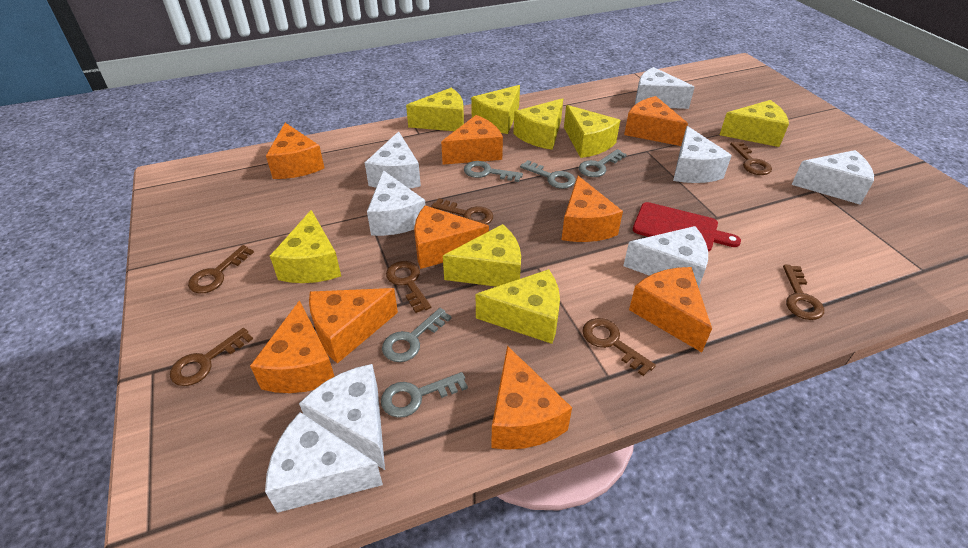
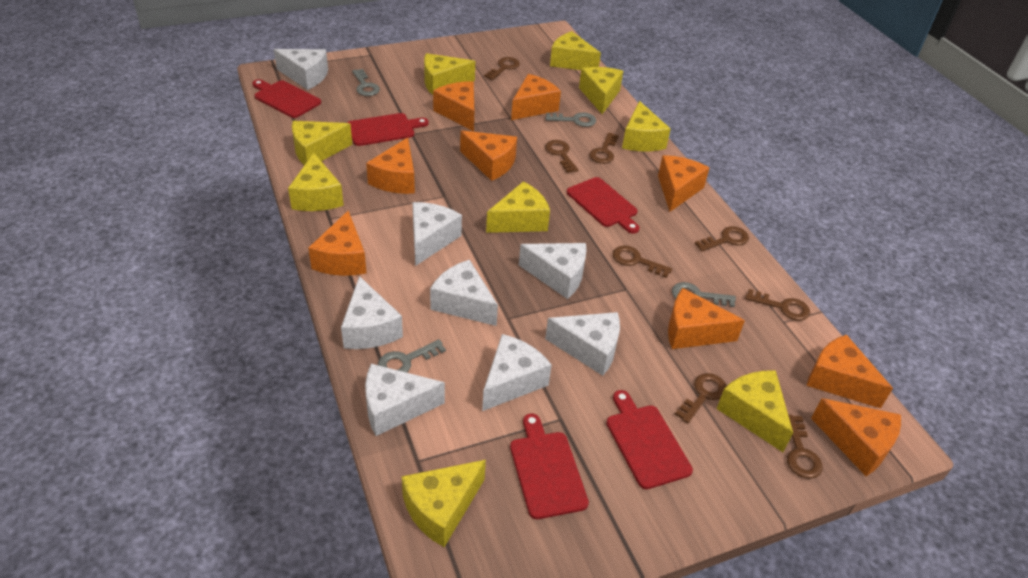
brown key: 7 -> 8
grey key: 5 -> 4
red cutting board: 1 -> 5
yellow cheese: 8 -> 9

